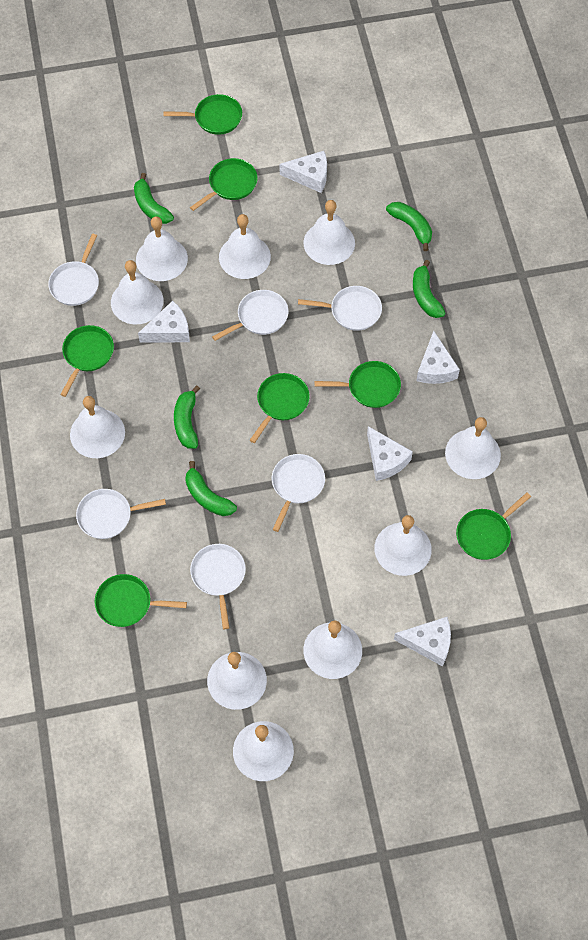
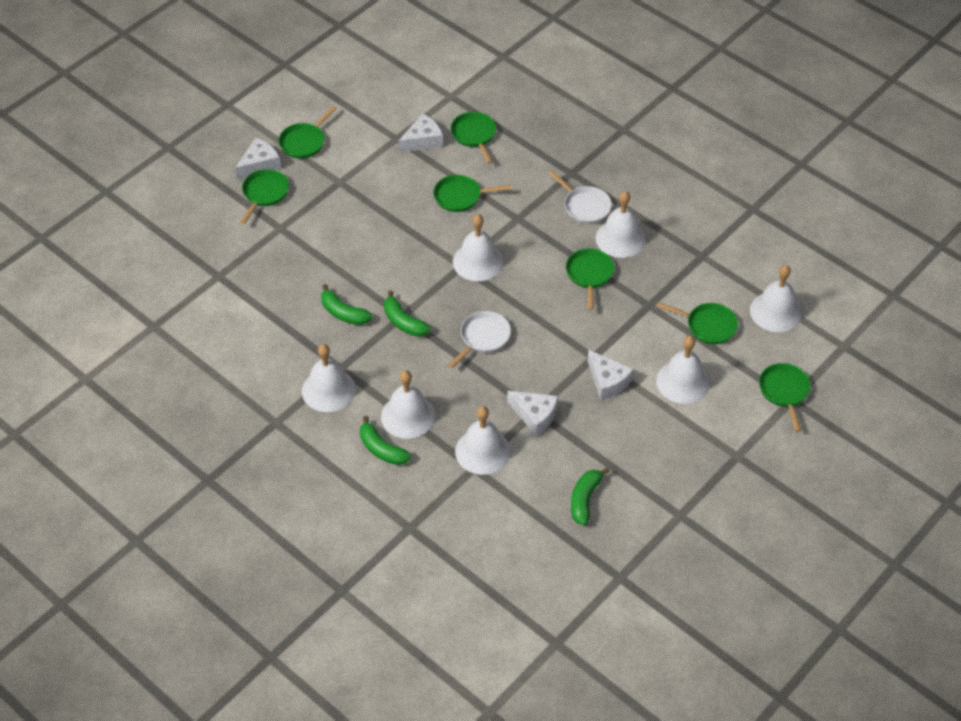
green banana: 5 -> 4
white bell: 10 -> 7
white cheese: 5 -> 4
white pan: 6 -> 2

